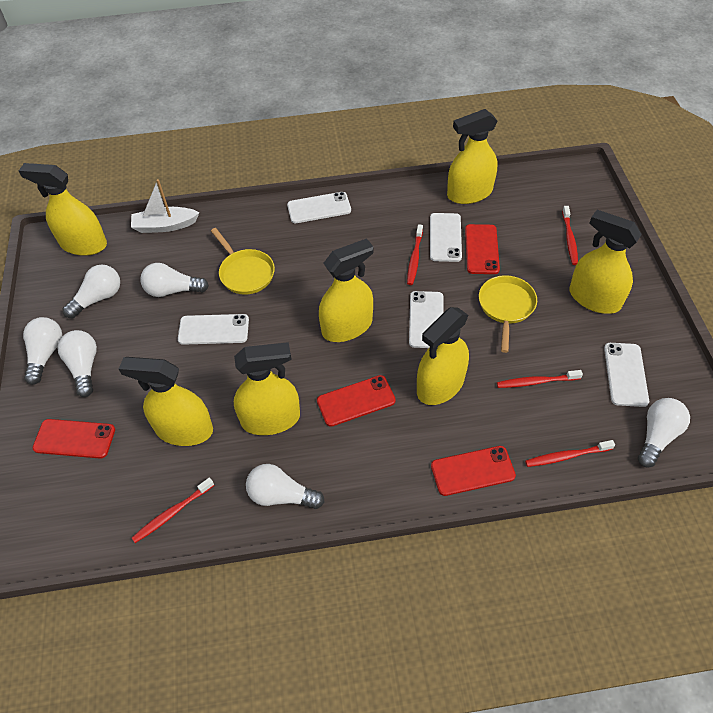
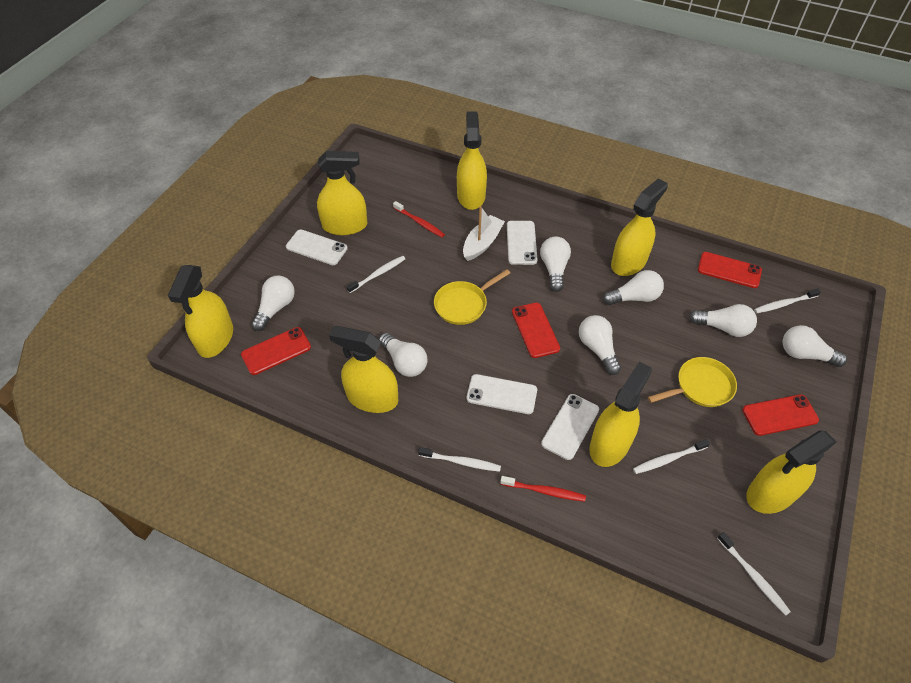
red toothbrush: 5 -> 2
white light bulb: 6 -> 7
white phone: 5 -> 4
white toothbrush: 0 -> 5

